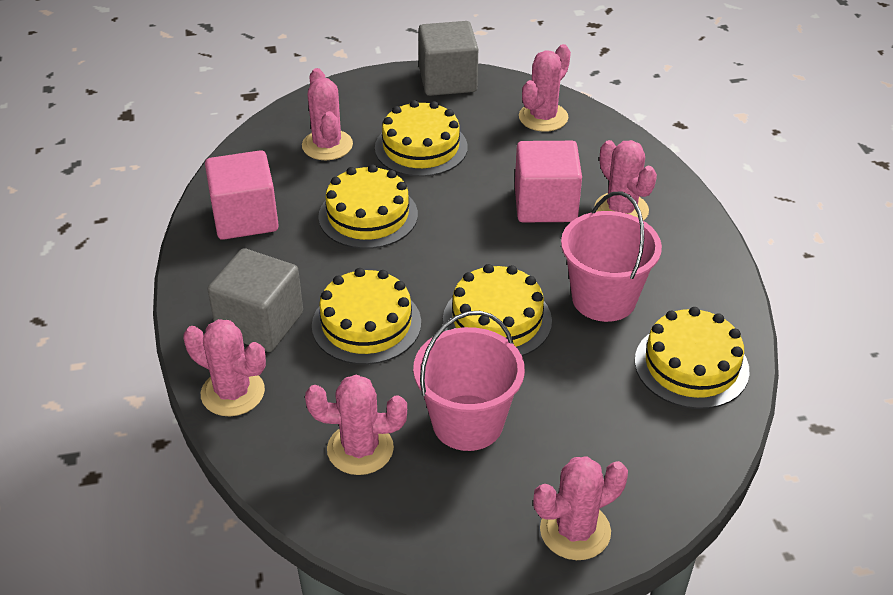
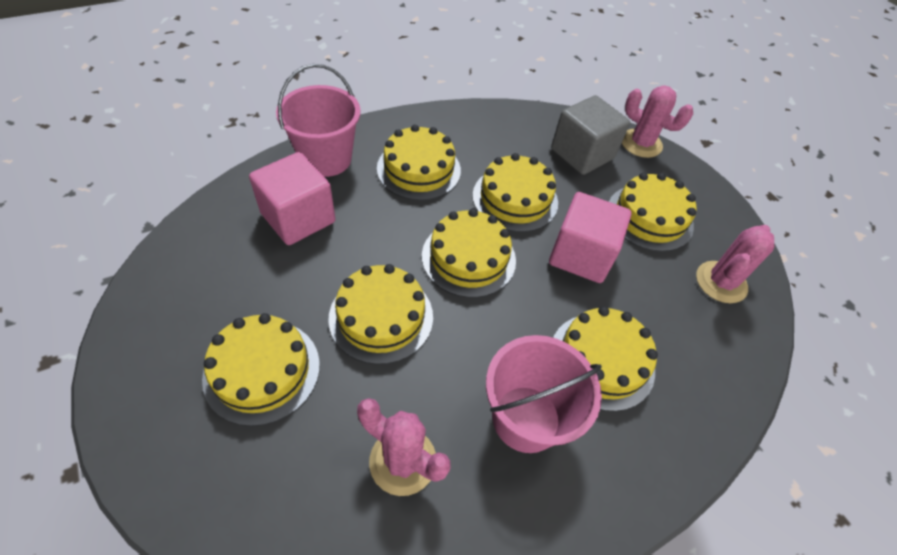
grey cube: 2 -> 1
pink cactus: 6 -> 3
yellow cake: 5 -> 7

